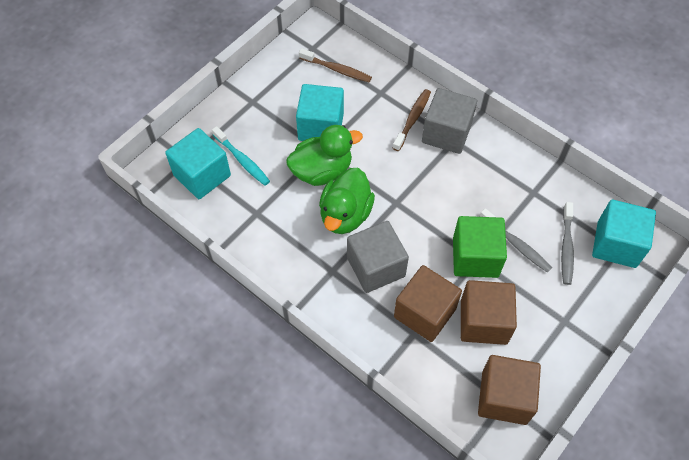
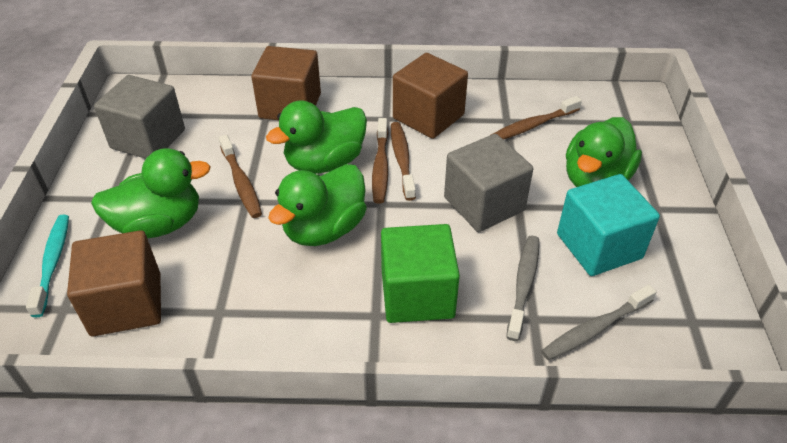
brown toothbrush: 2 -> 4
green duck: 2 -> 4
turquoise cube: 3 -> 1

